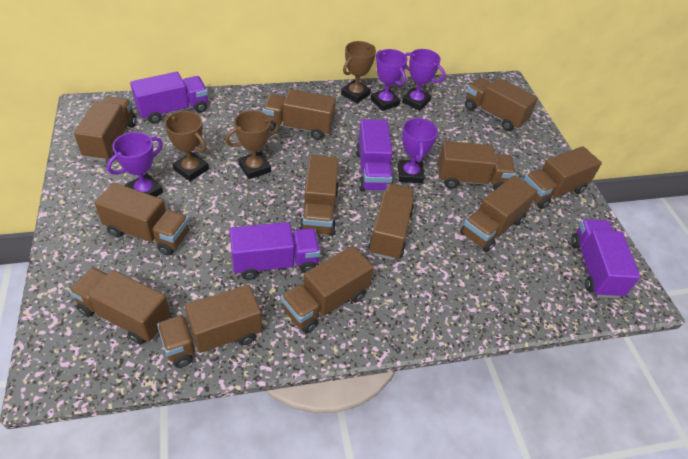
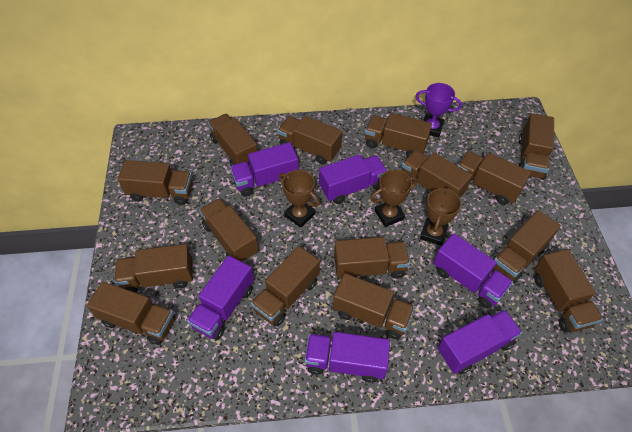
brown truck: 12 -> 15
purple trophy: 4 -> 1
purple truck: 4 -> 6

